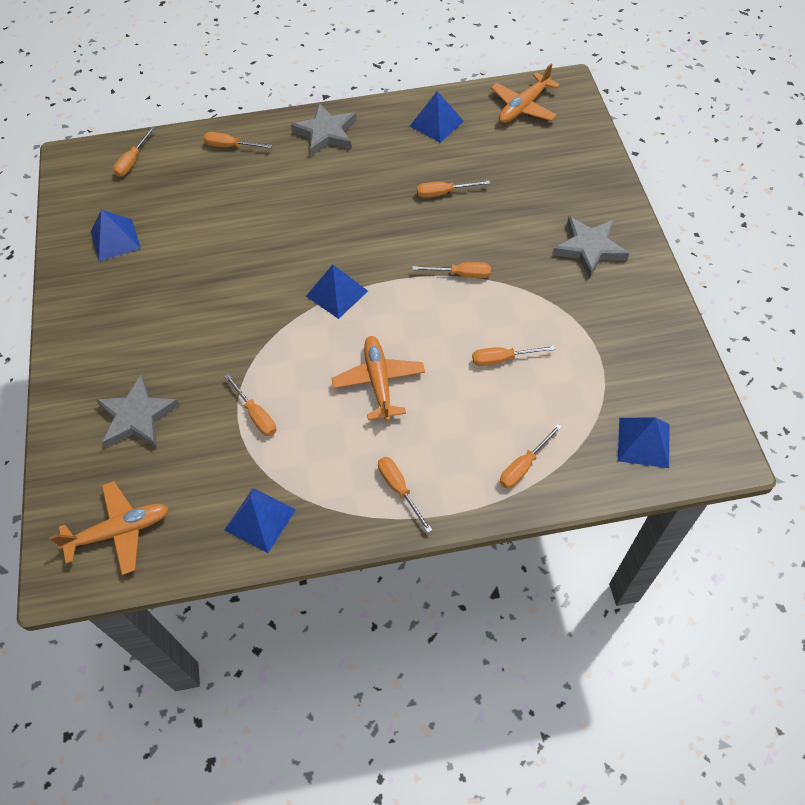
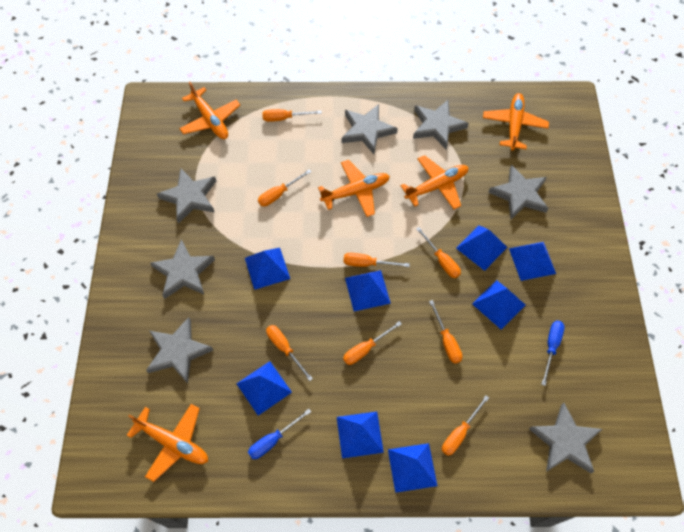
blue pyramid: 5 -> 8
blue screwdriver: 0 -> 2
grey star: 3 -> 7
orange plane: 3 -> 5

